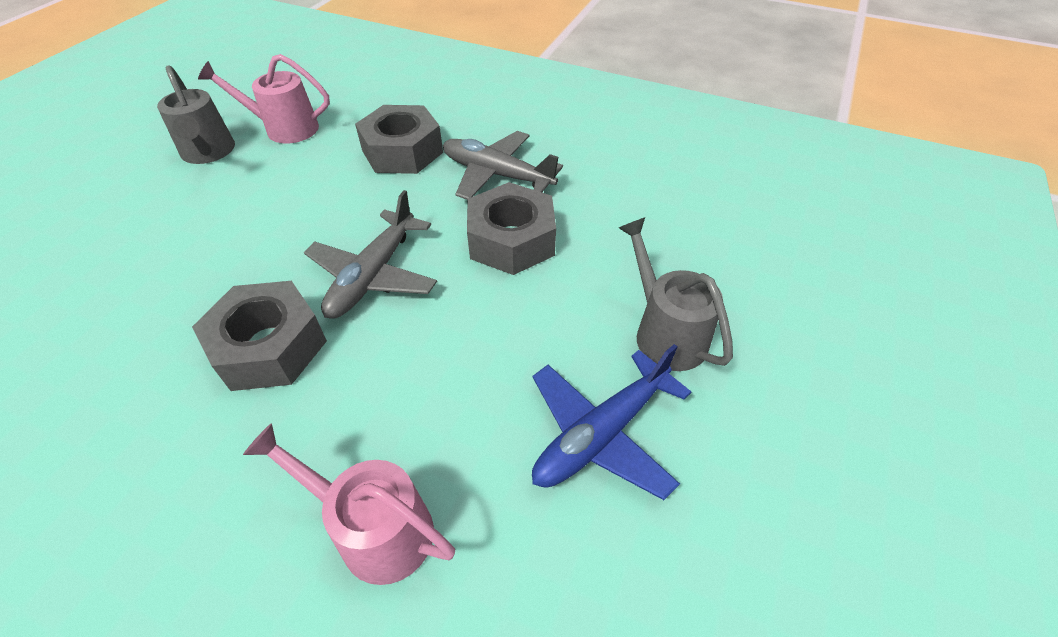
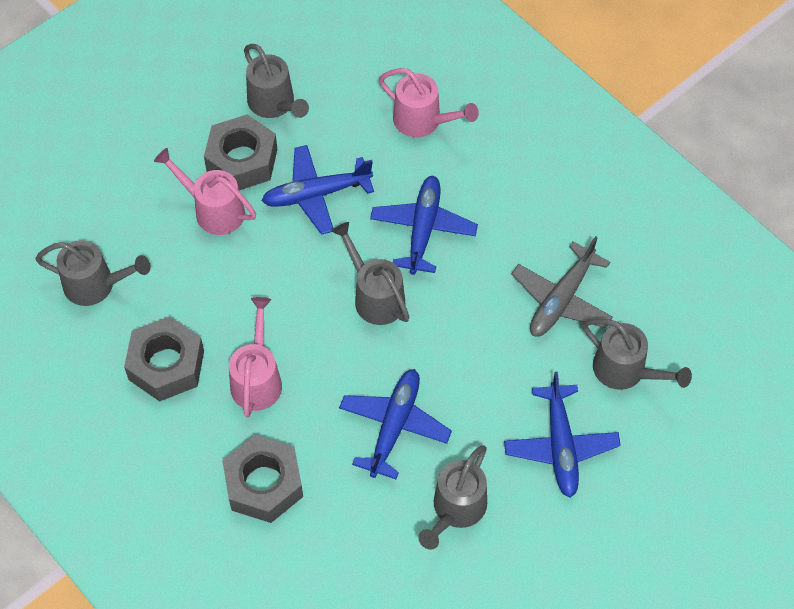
blue plane: 1 -> 4
grey plane: 2 -> 1
grey watering can: 2 -> 5
pink watering can: 2 -> 3

